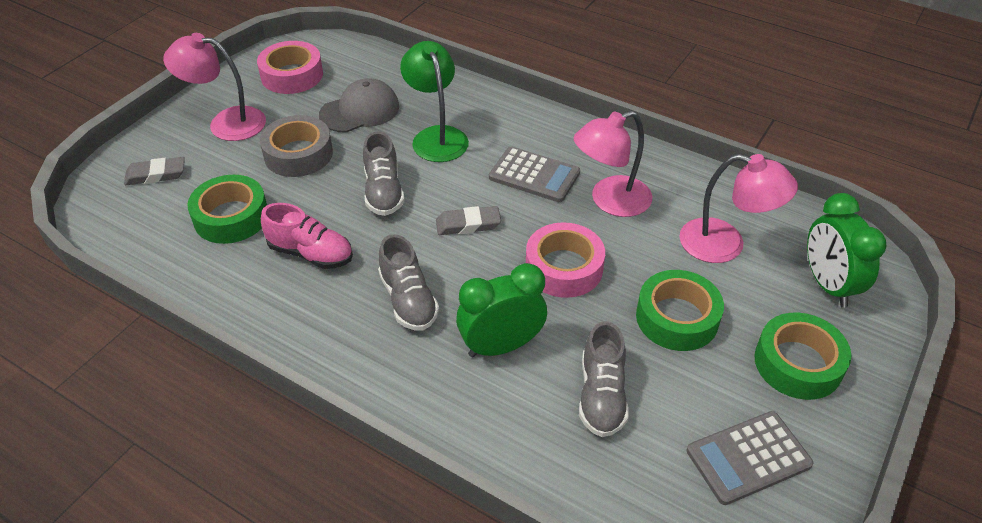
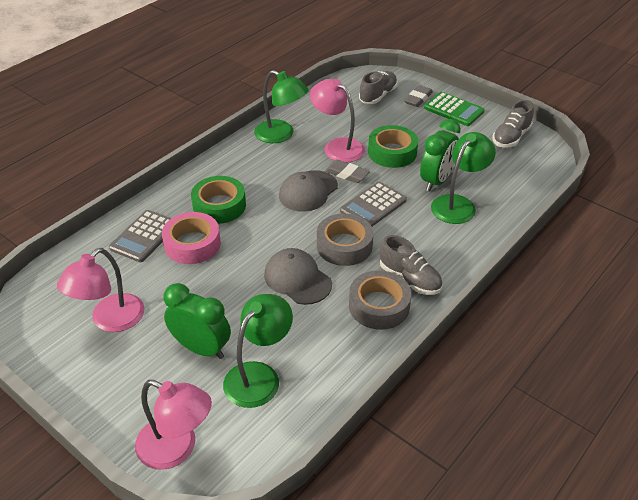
green calculator: 0 -> 1
green lamp: 1 -> 3
green tape: 3 -> 2
grey cap: 1 -> 2
grey tape: 1 -> 2
pink shoe: 1 -> 0
pink tape: 2 -> 1

